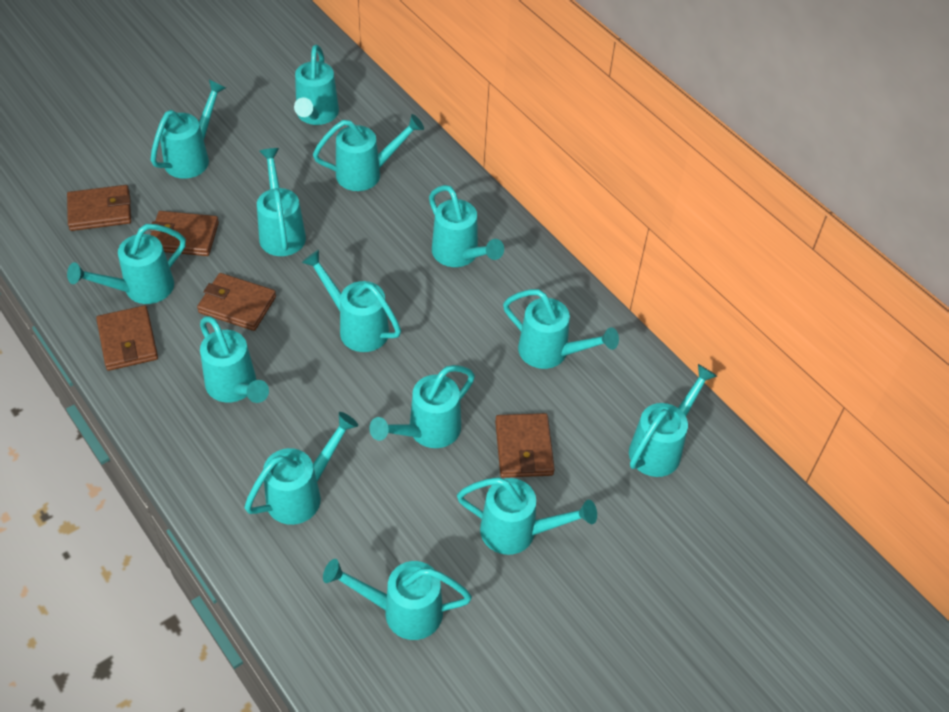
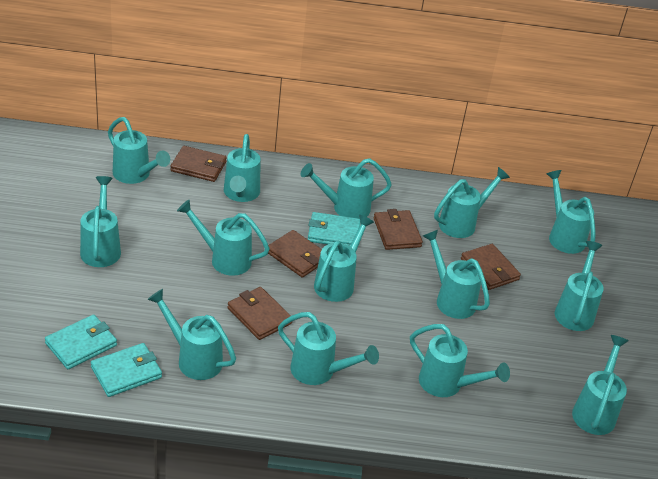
turquoise wallet: 0 -> 3

